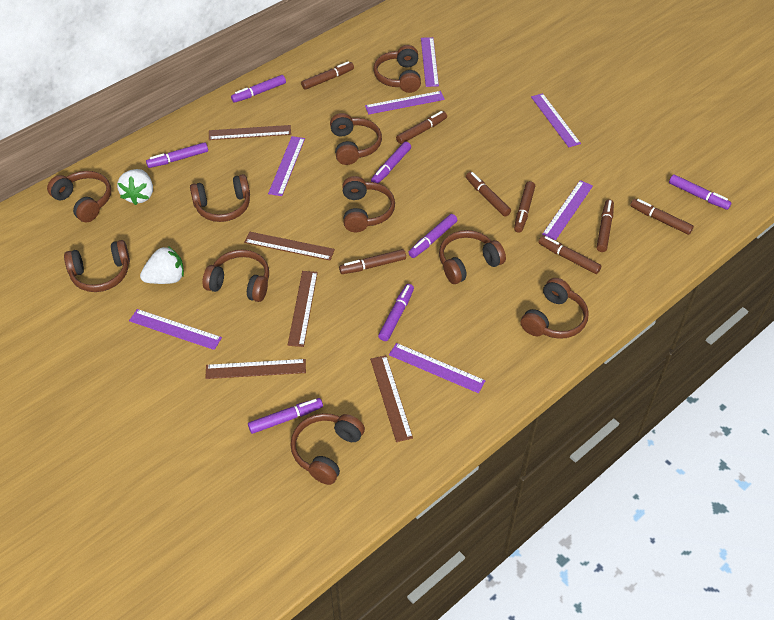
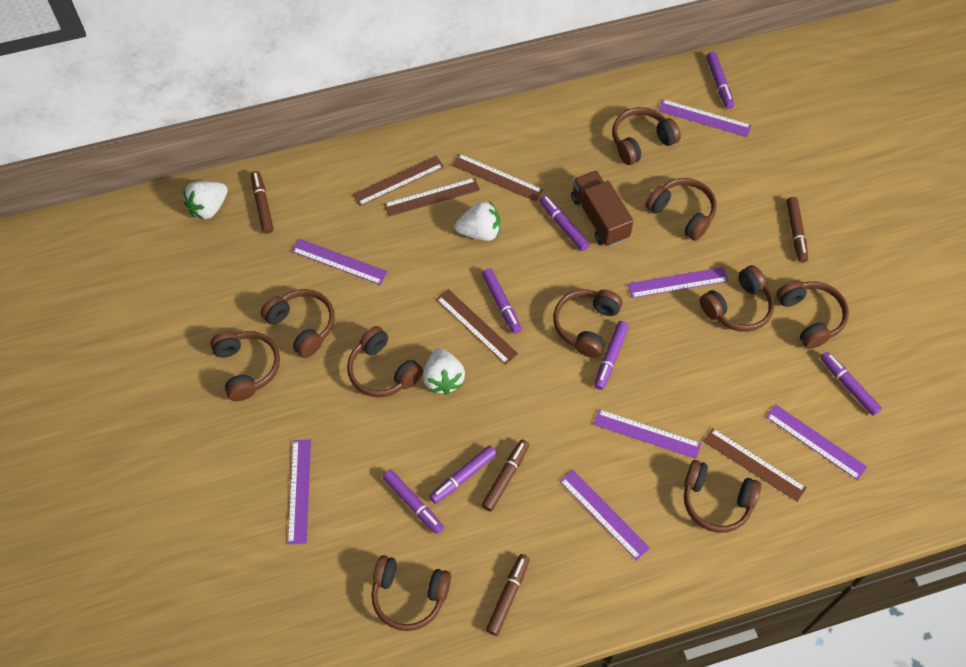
brown marker: 8 -> 4
brown truck: 0 -> 1
white strawberry: 2 -> 3

